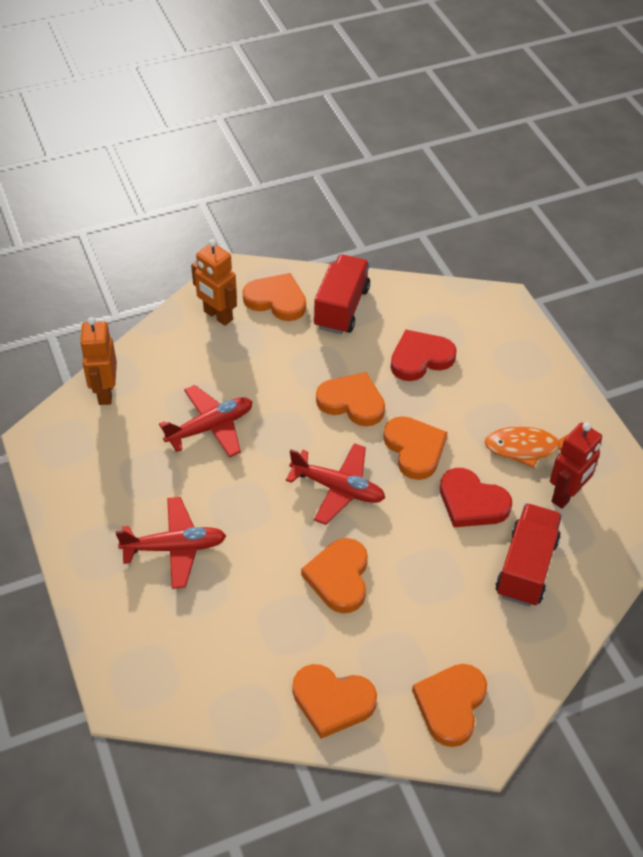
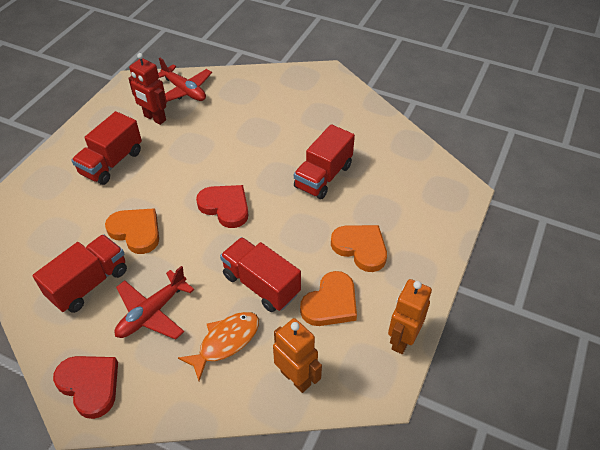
orange heart: 6 -> 3
red plane: 3 -> 2
red truck: 2 -> 4

